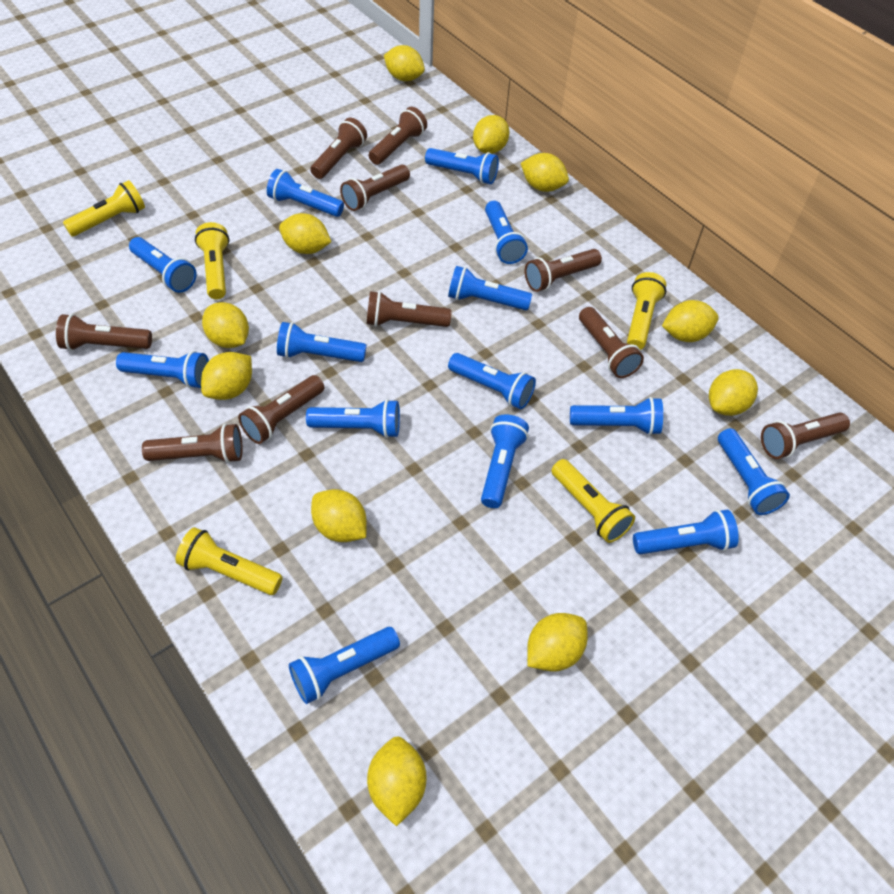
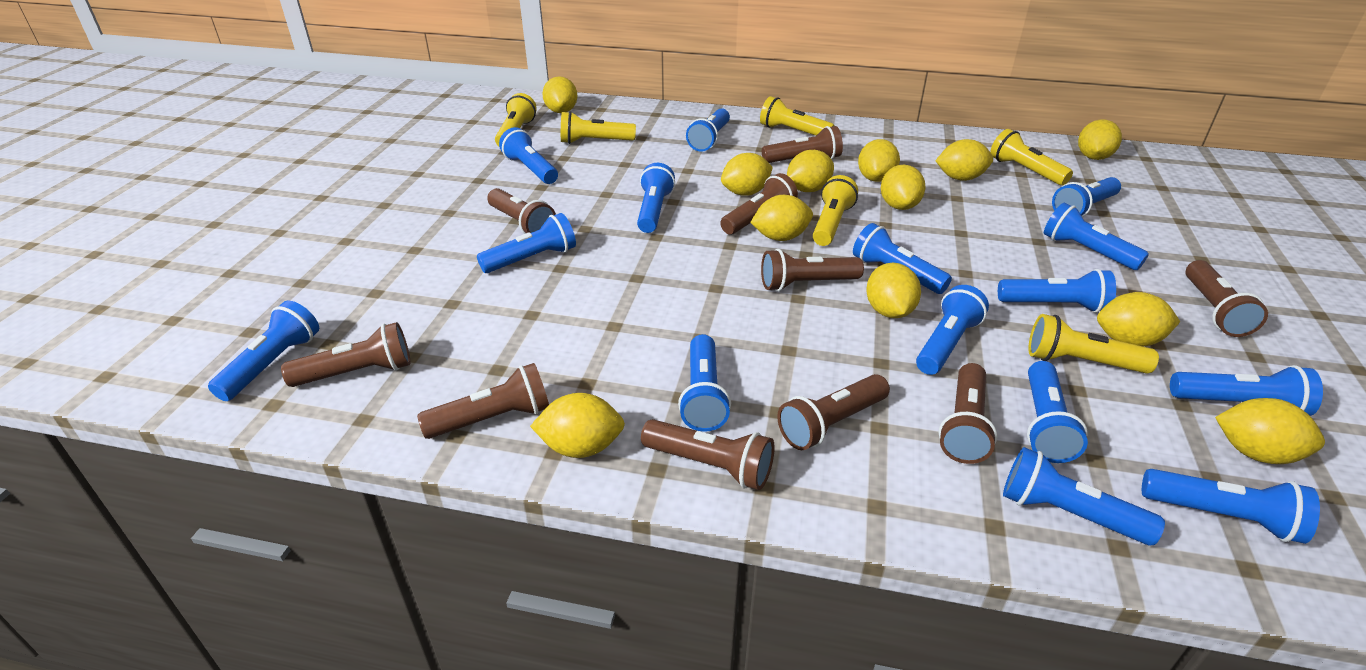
blue flashlight: 14 -> 15
yellow flashlight: 5 -> 6
yellow lemon: 11 -> 12

